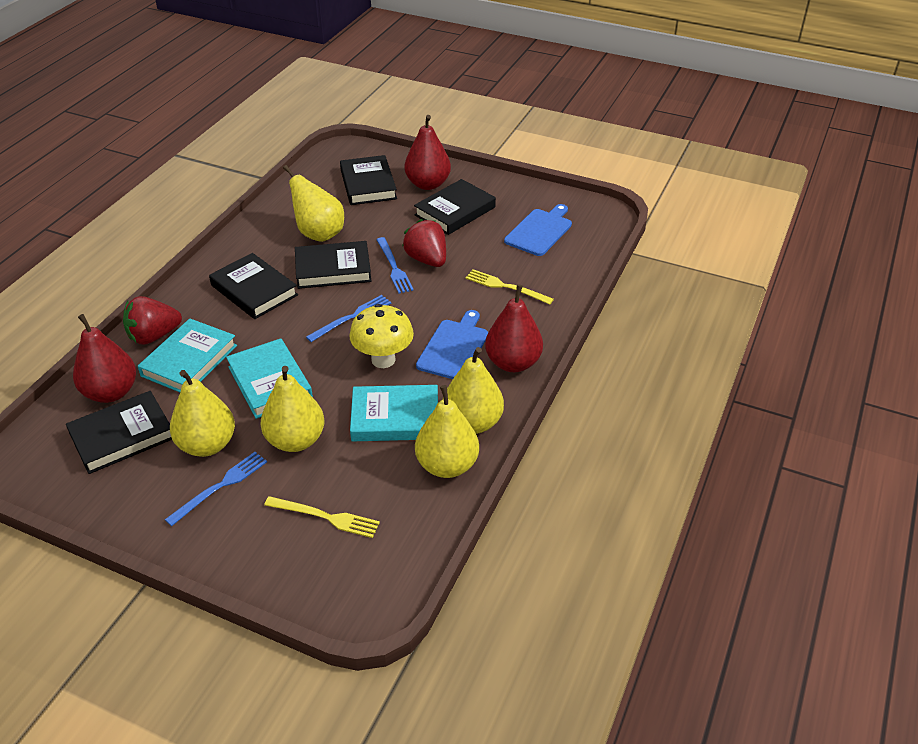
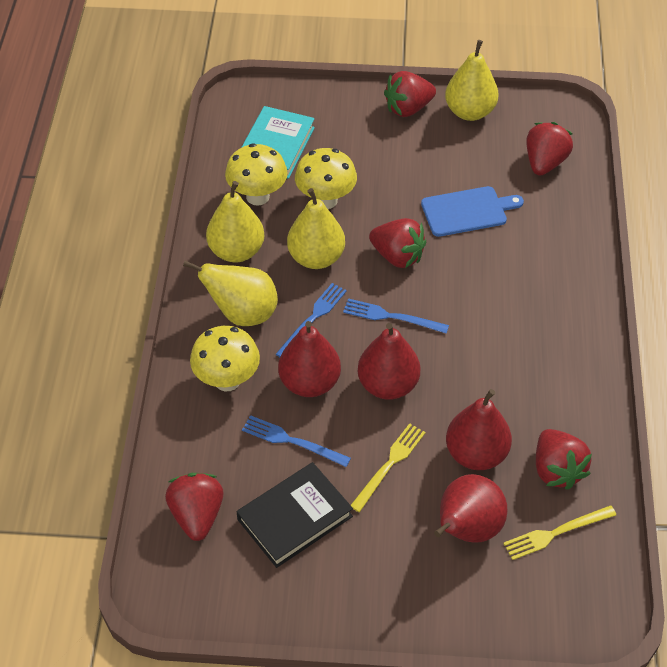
black book: 5 -> 1
blue cutting board: 2 -> 1
red pear: 3 -> 4
red strawberry: 2 -> 5
turquoise book: 3 -> 1
yellow mushroom: 1 -> 3
yellow pear: 5 -> 4

